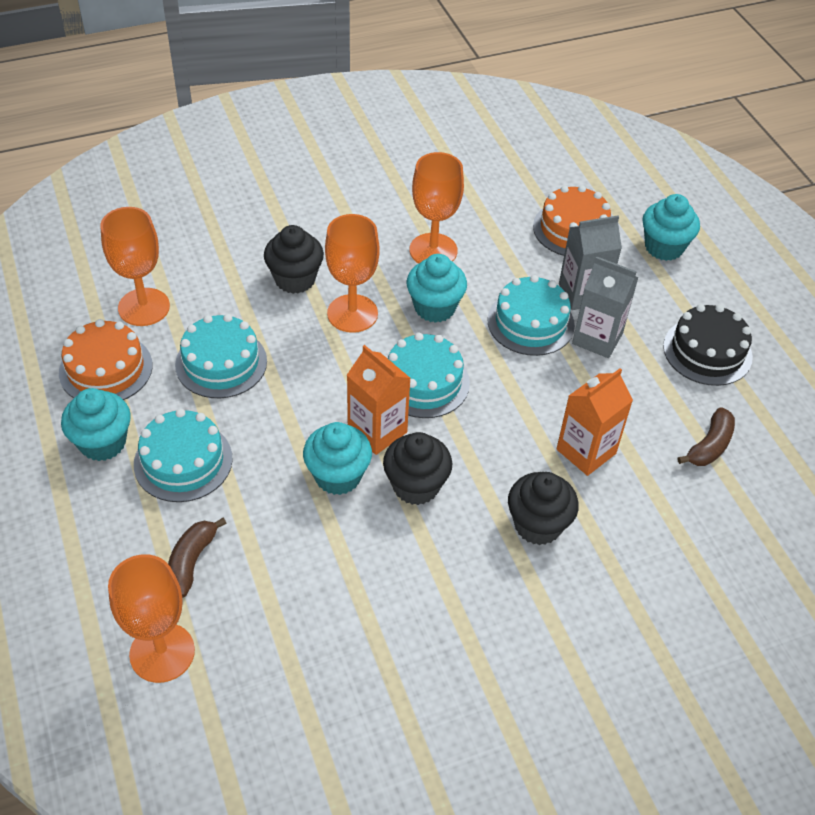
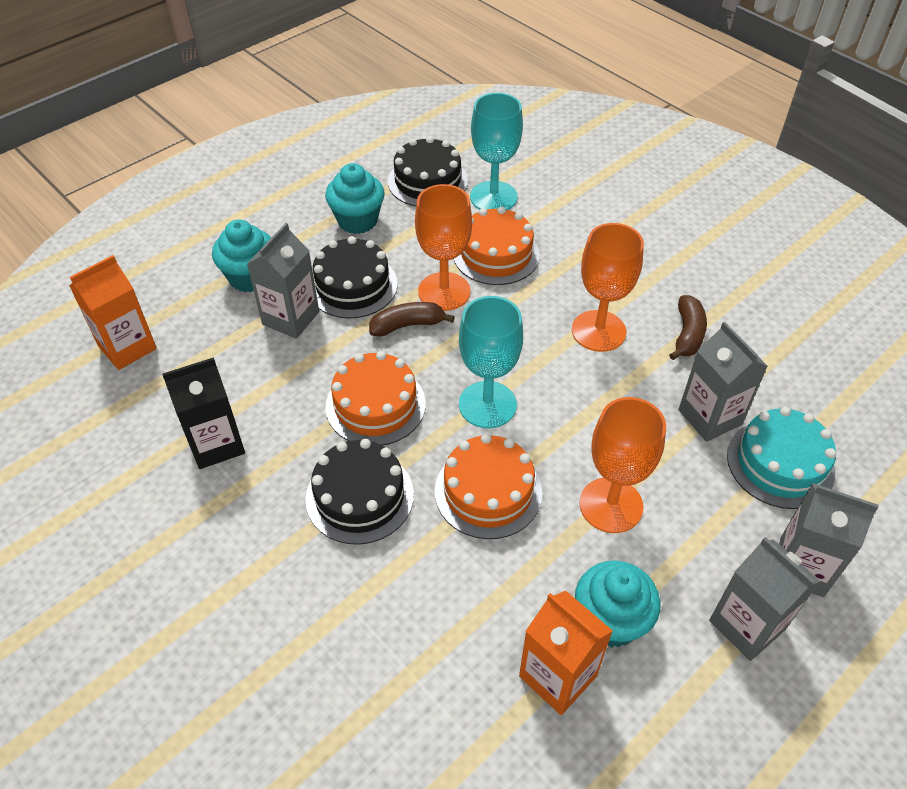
black cake: 1 -> 3
black carton: 0 -> 1
black cupcake: 3 -> 0
grey carton: 2 -> 4
orange cake: 2 -> 3
orange goblet: 4 -> 3
turquoise cake: 4 -> 1
turquoise cupcake: 4 -> 3
turquoise goblet: 0 -> 2

